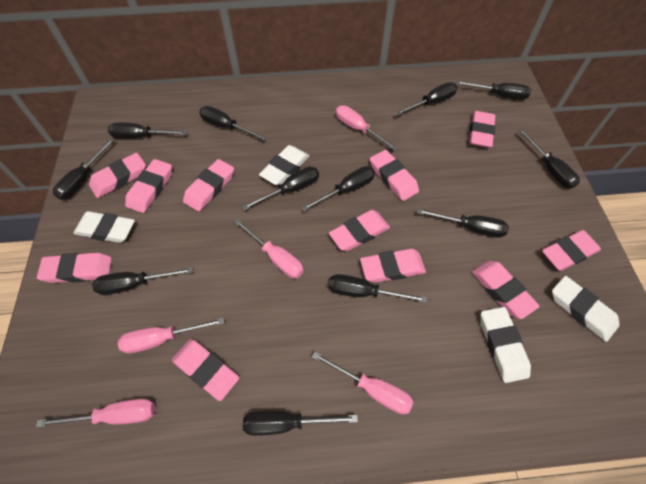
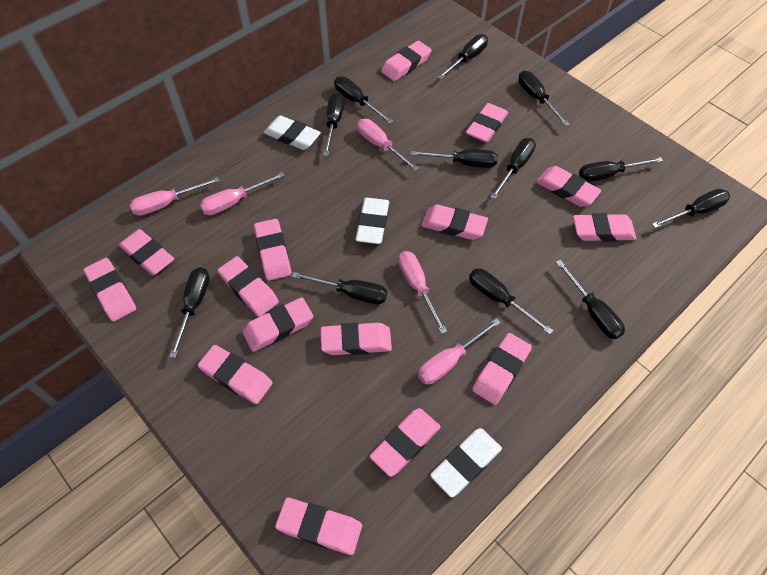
pink eraser: 11 -> 15
white eraser: 4 -> 3

